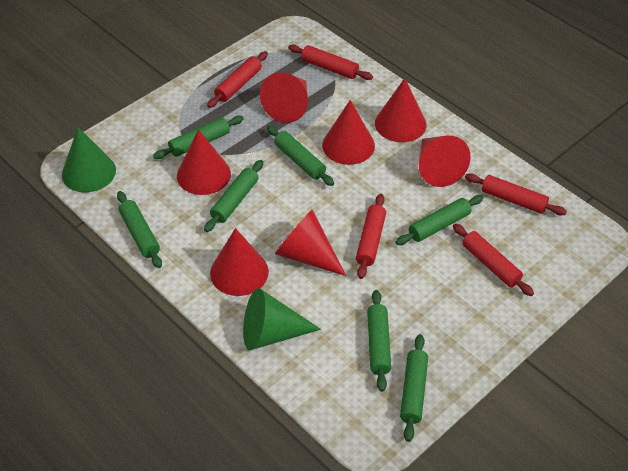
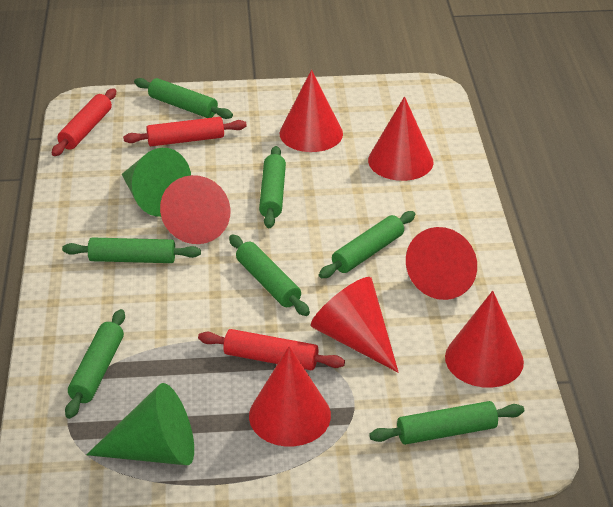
red rolling pin: 5 -> 3

